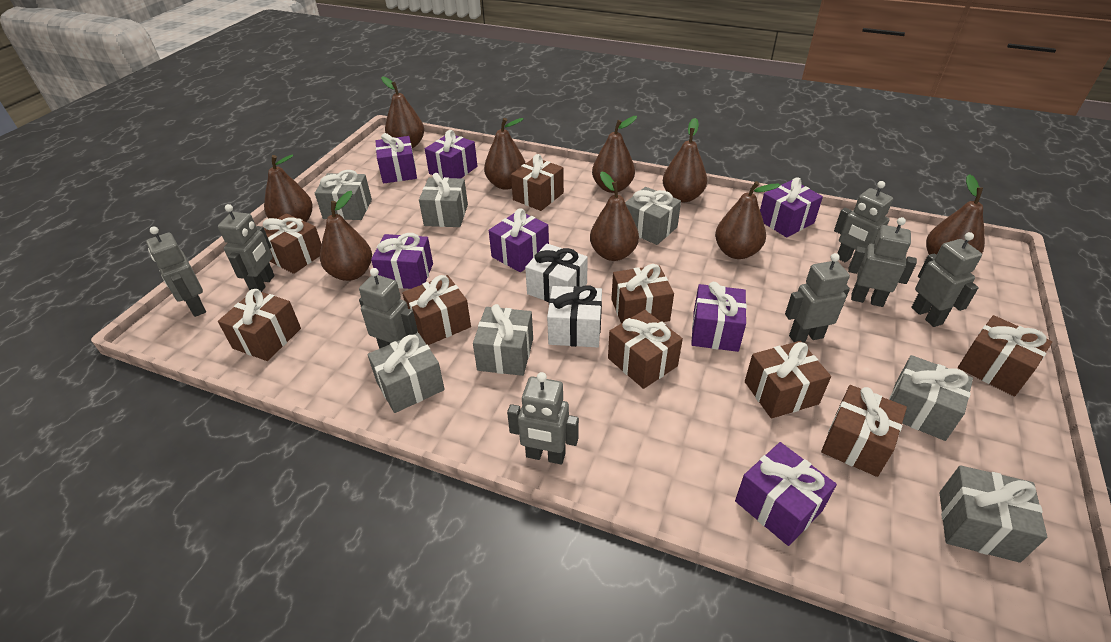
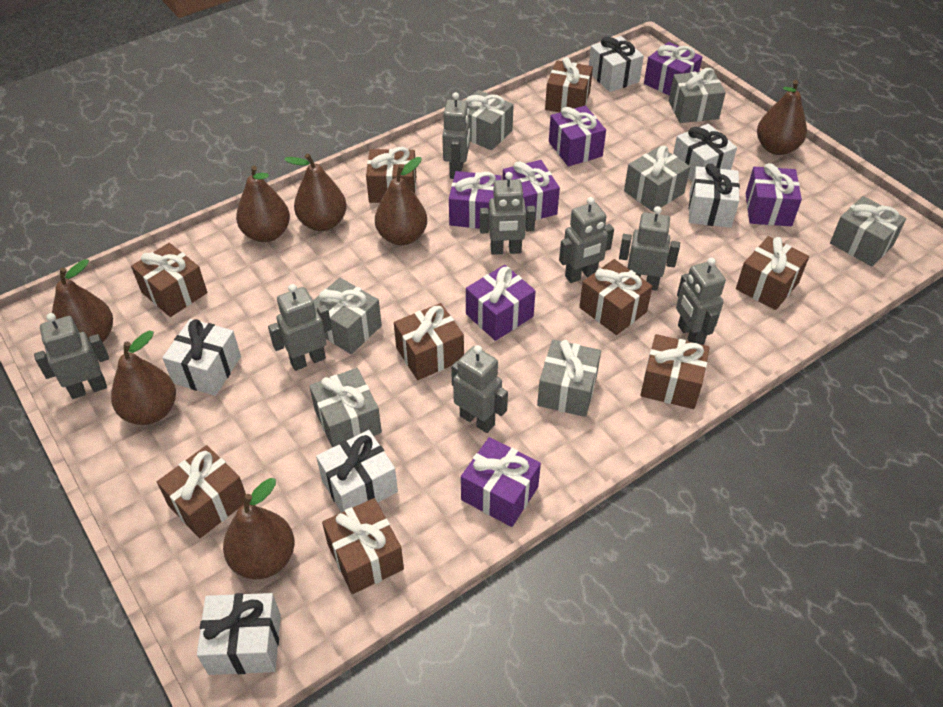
brown pear: 9 -> 7
white gift: 2 -> 6

